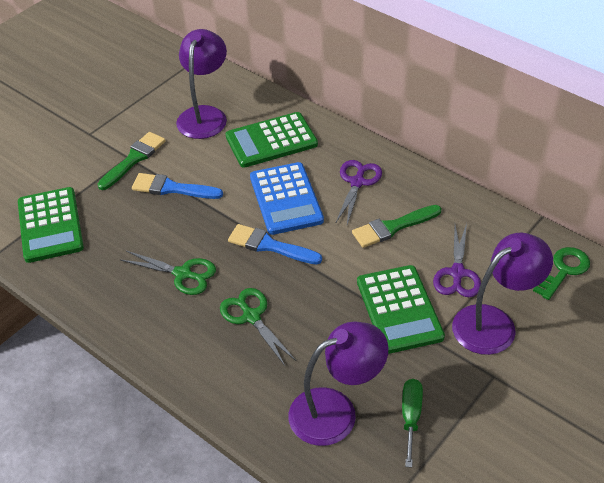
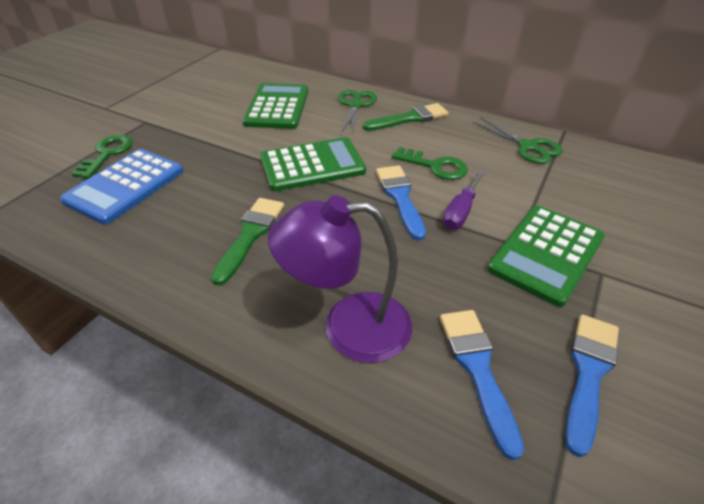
blue brush: 2 -> 3
green key: 1 -> 2
green screwdriver: 1 -> 0
purple lamp: 3 -> 1
purple scissors: 2 -> 0
purple screwdriver: 0 -> 1

